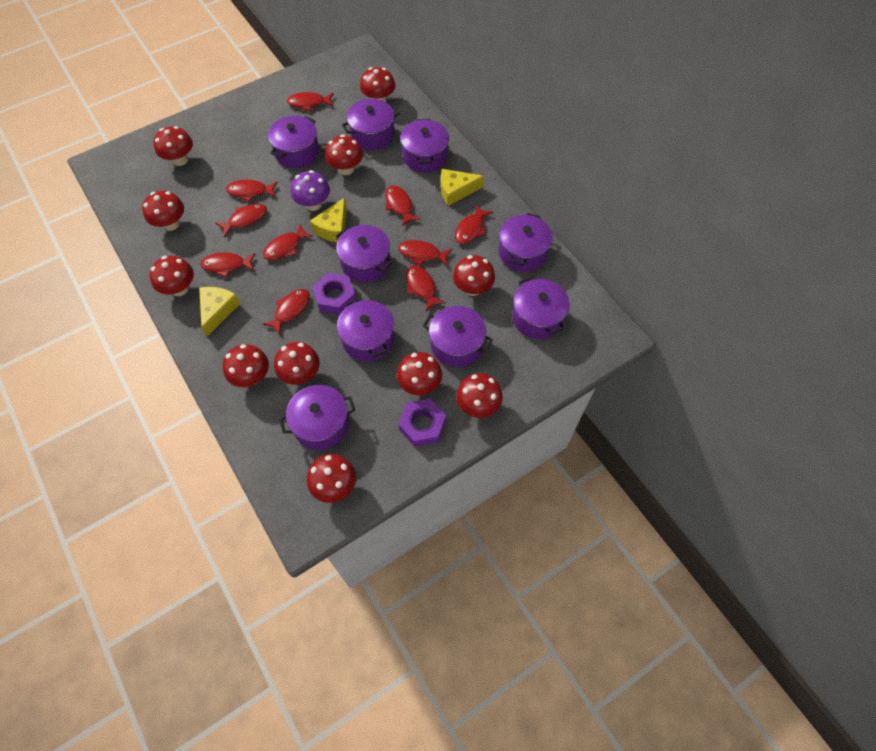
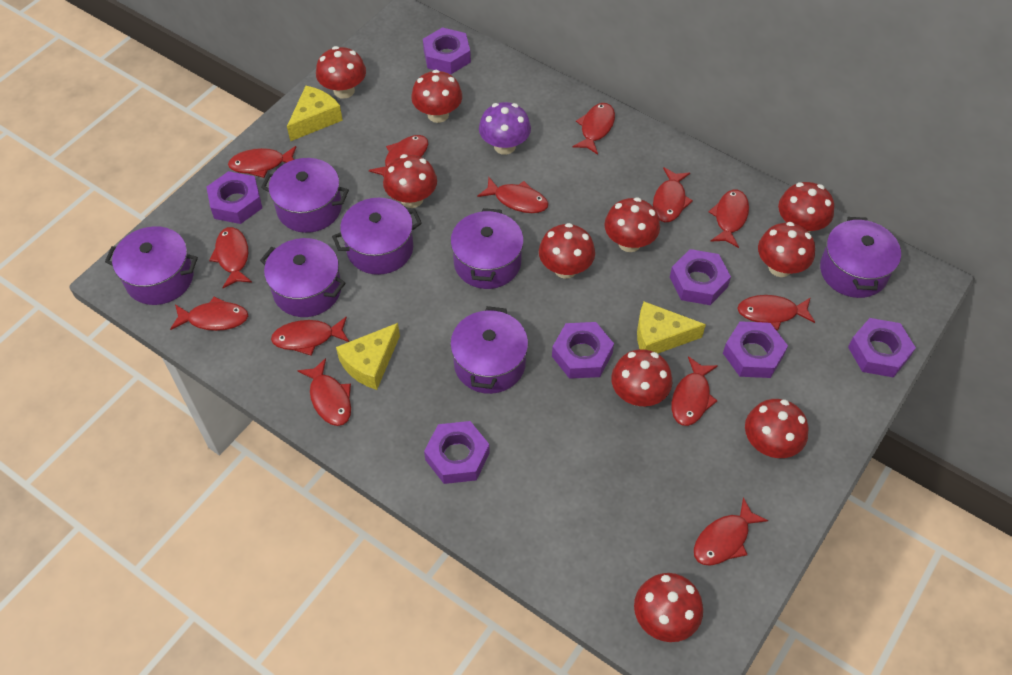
purple nut: 2 -> 7
purple pot: 9 -> 7
red fish: 10 -> 13
red mushroom: 11 -> 10

